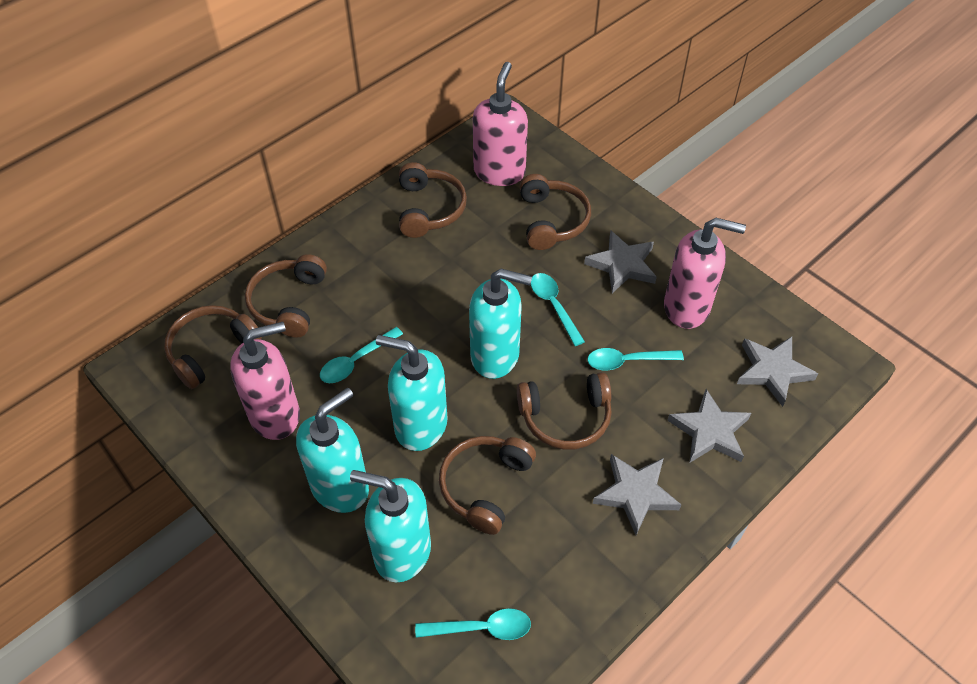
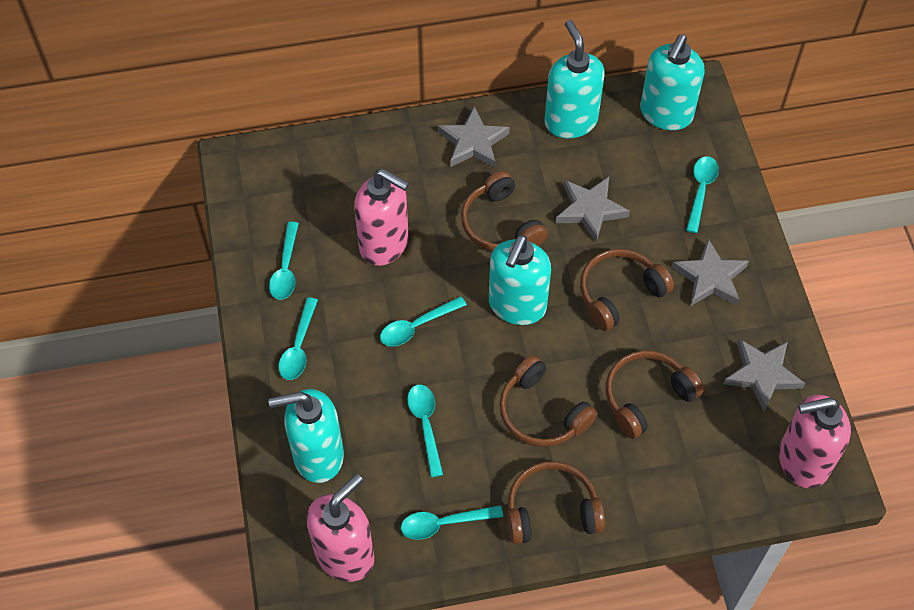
brown headphones: 6 -> 5
turquoise spoon: 4 -> 6

